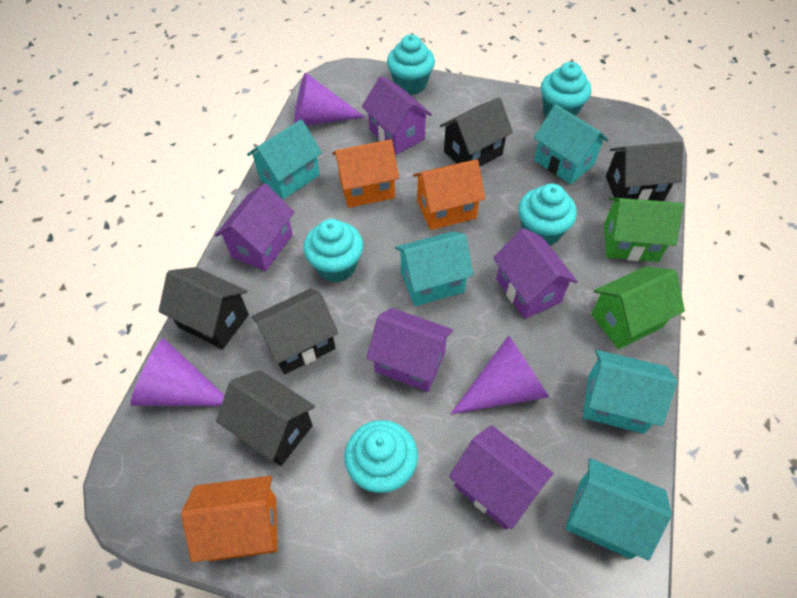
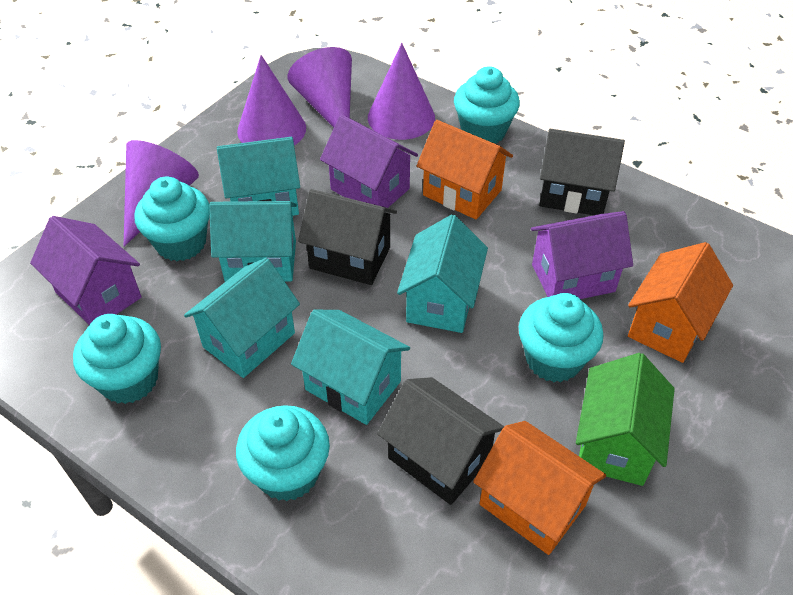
black house: 5 -> 3
green house: 2 -> 1
purple cone: 3 -> 4
purple house: 5 -> 3

